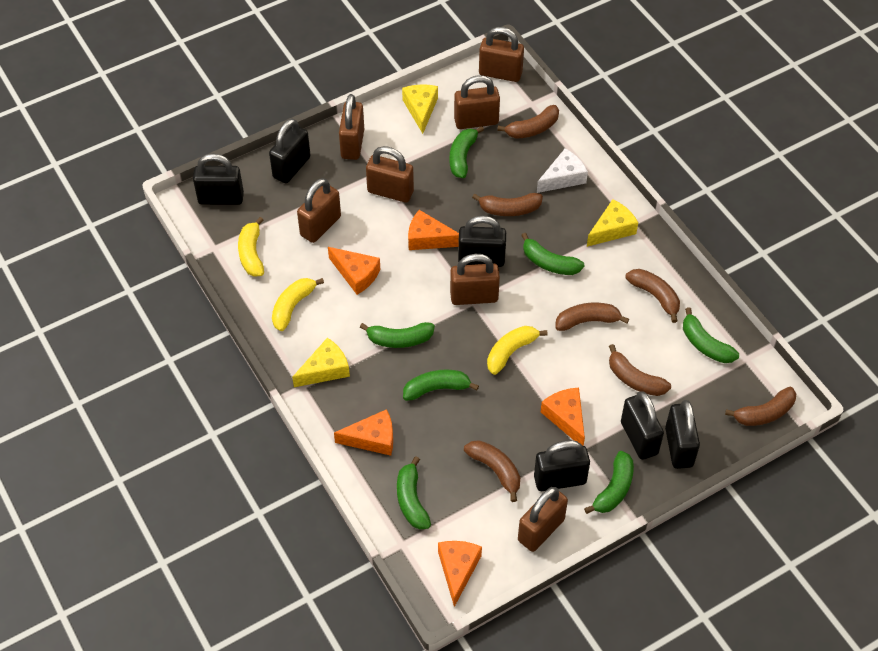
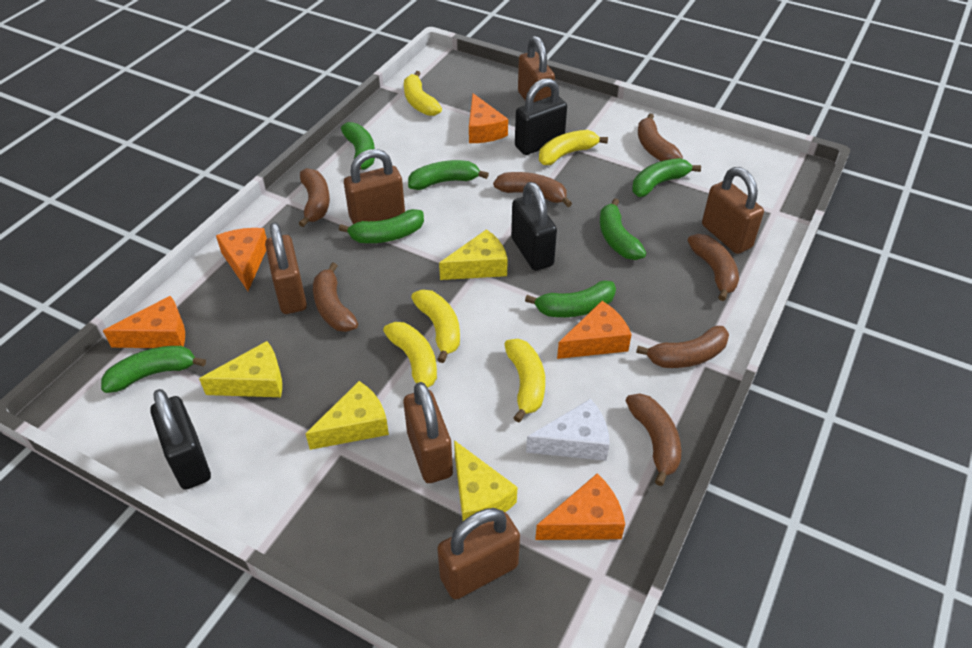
black padlock: 6 -> 3
brown padlock: 7 -> 6
yellow banana: 3 -> 5
yellow cheese: 3 -> 4

